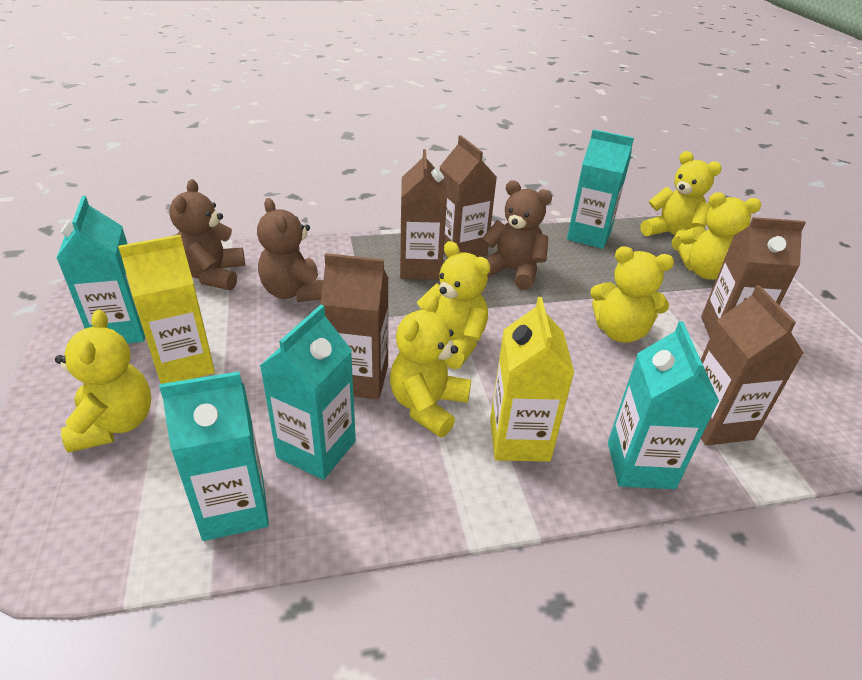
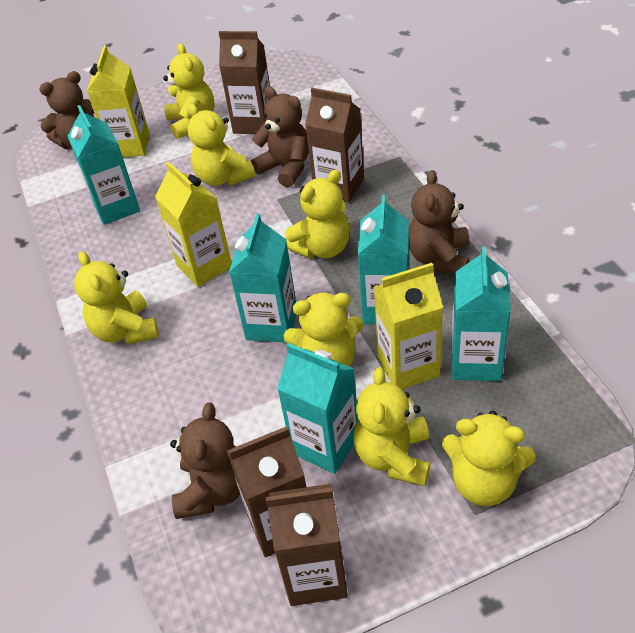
brown carton: 5 -> 4
brown teddy bear: 3 -> 4
yellow carton: 2 -> 3
yellow teddy bear: 6 -> 7

